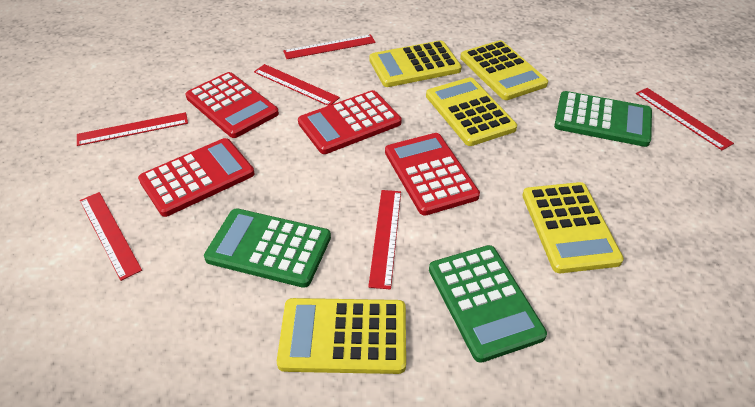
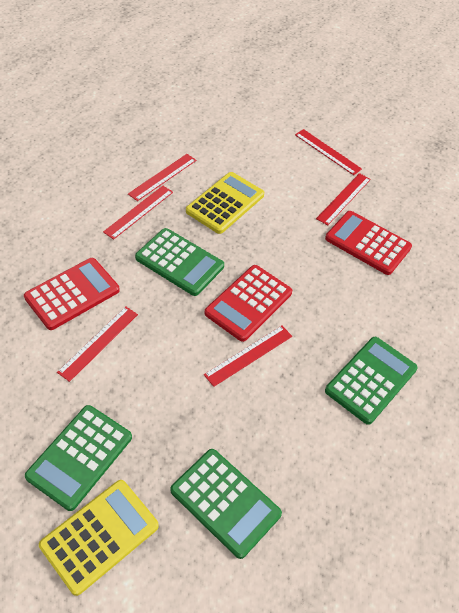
green calculator: 3 -> 4
red calculator: 4 -> 3
yellow calculator: 5 -> 2

